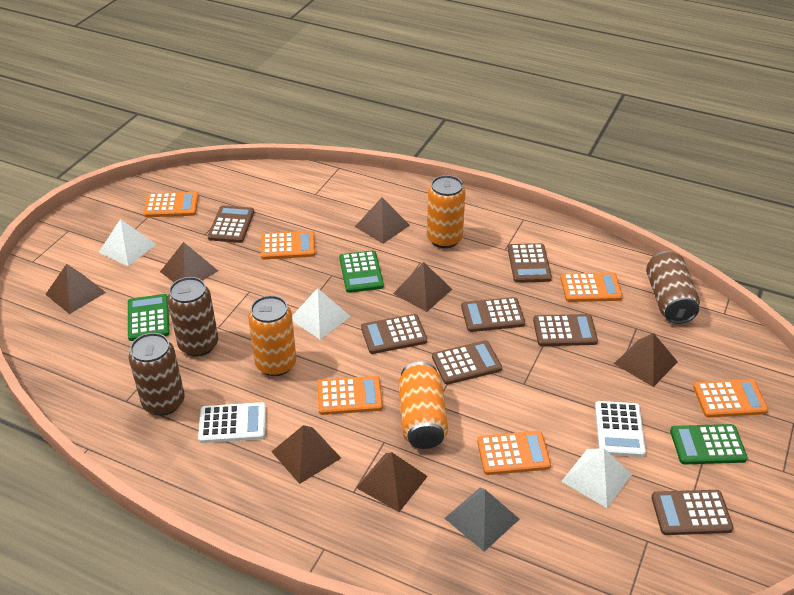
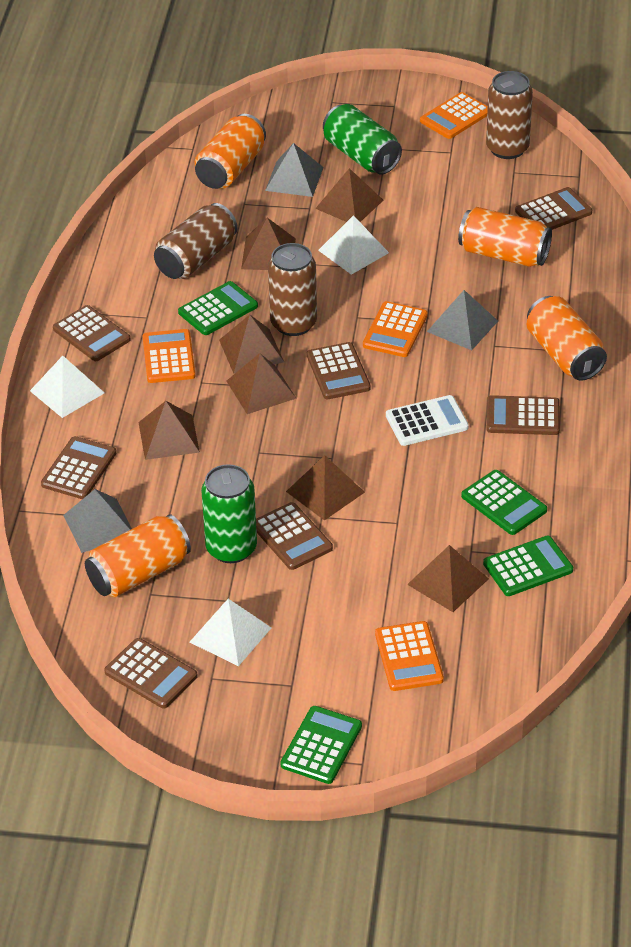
green calculator: 3 -> 4
green can: 0 -> 2
grey pyramid: 1 -> 3
orange calculator: 6 -> 4
orange can: 3 -> 4
white calculator: 2 -> 1

